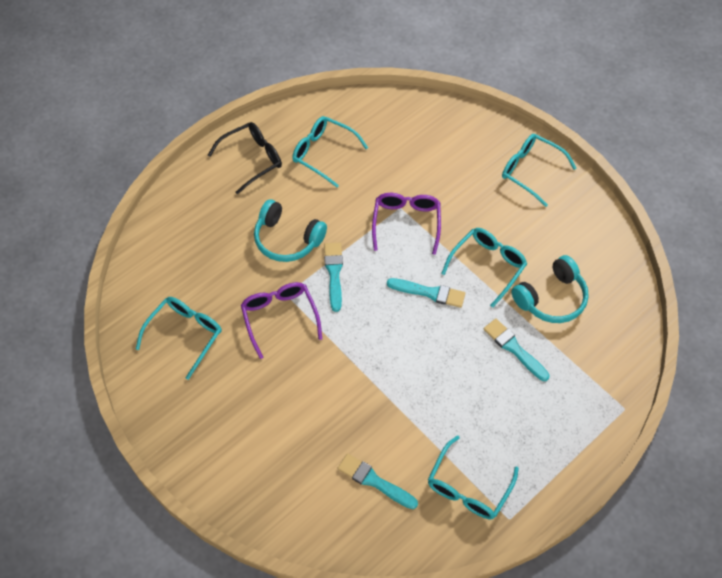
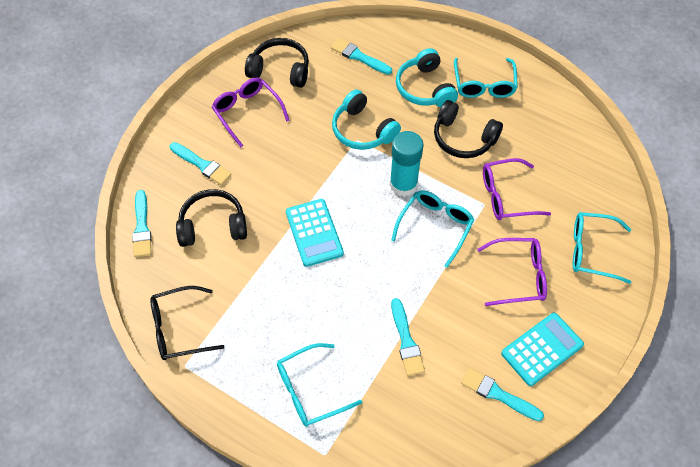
black headphones: 0 -> 3
purple glasses: 2 -> 3
turquoise brush: 4 -> 5
turquoise calculator: 0 -> 2
turquoise glasses: 5 -> 4
turquoise glue stick: 0 -> 1

